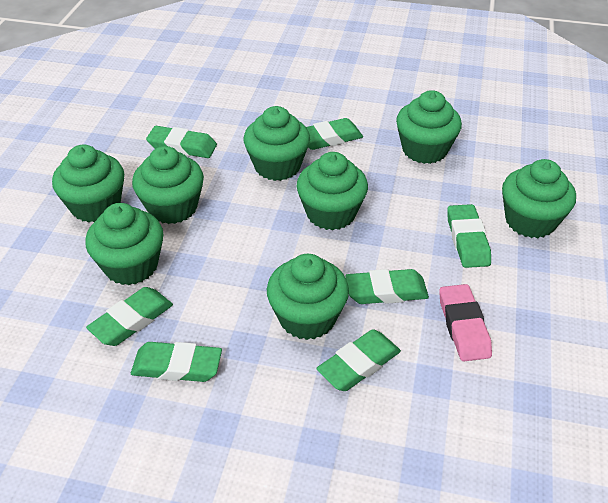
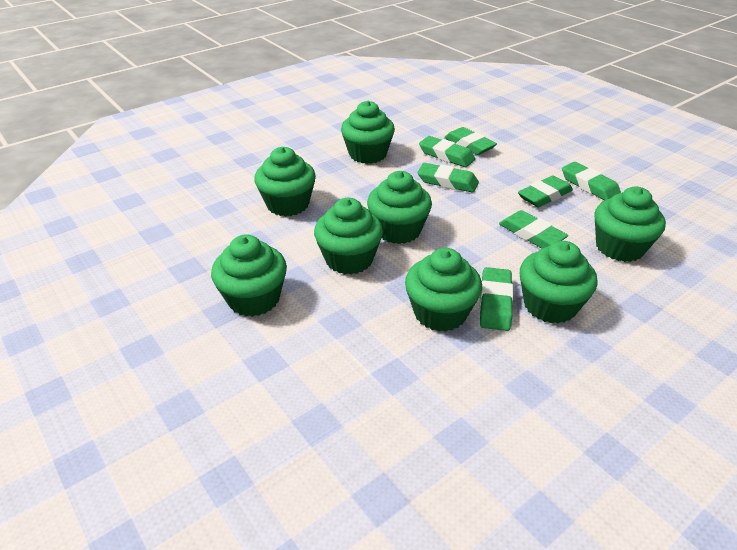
pink eraser: 1 -> 0

